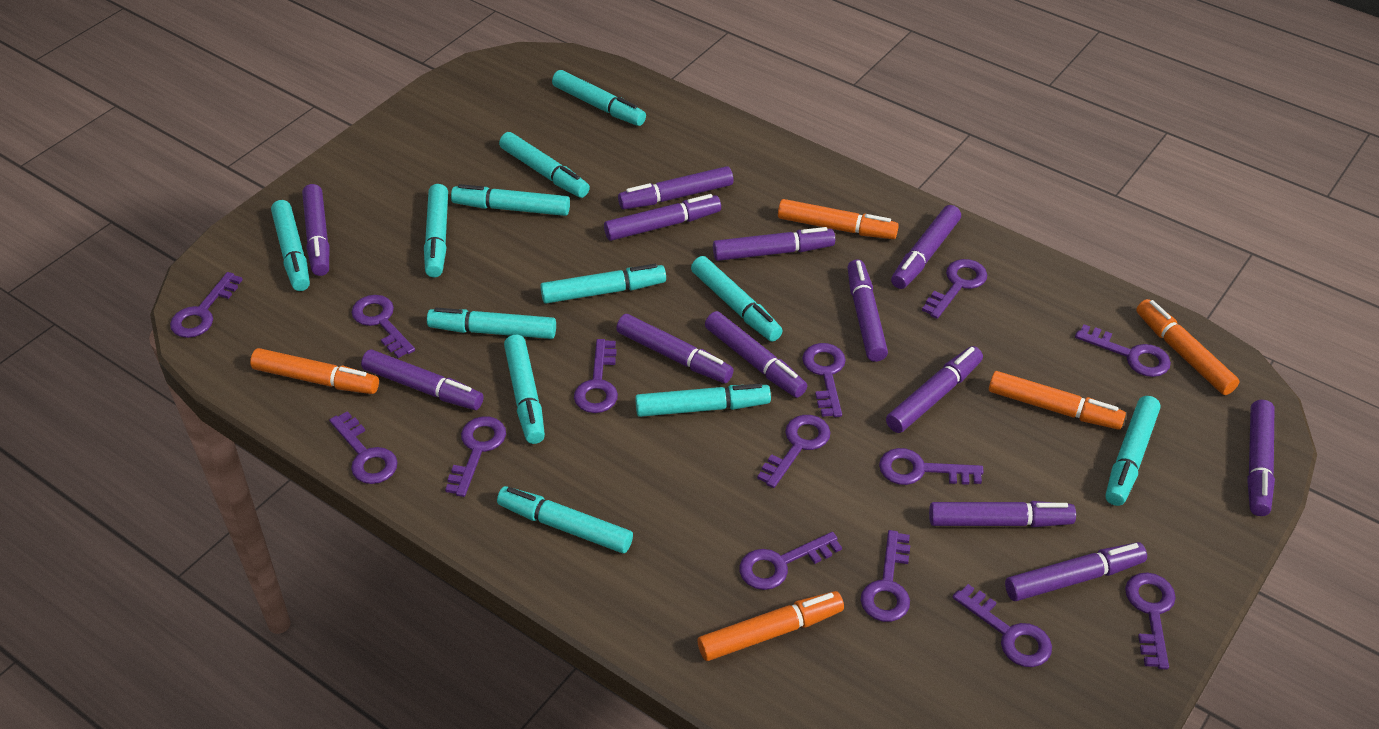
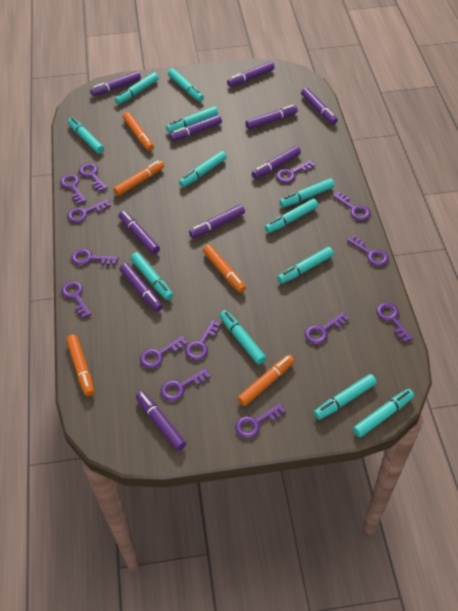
purple marker: 13 -> 10

